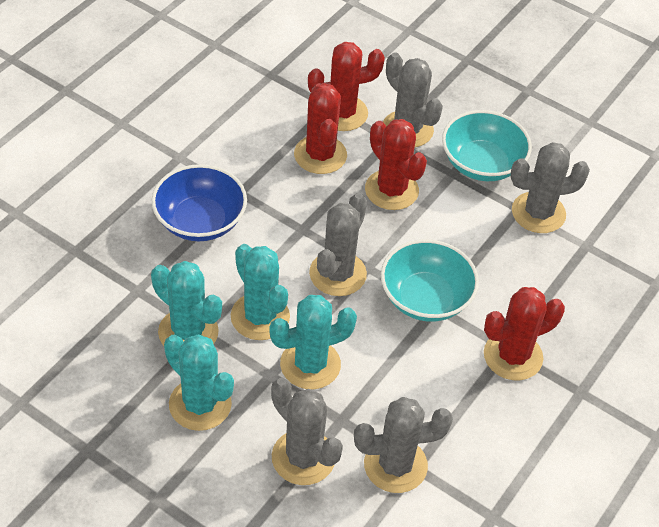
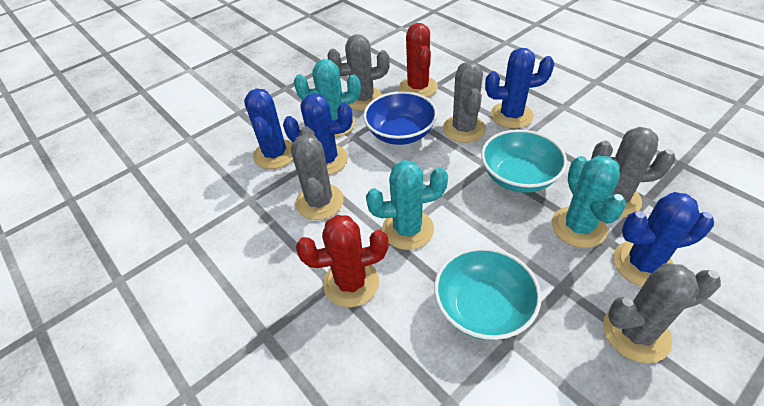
blue cactus: 0 -> 4
red cactus: 4 -> 2
turquoise cactus: 4 -> 3

